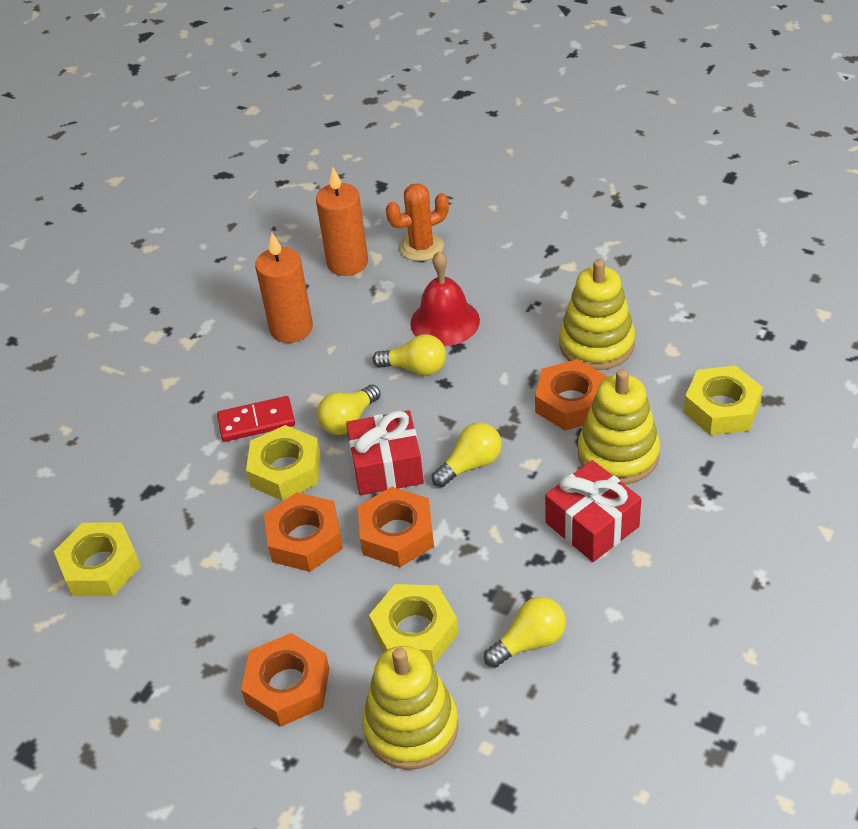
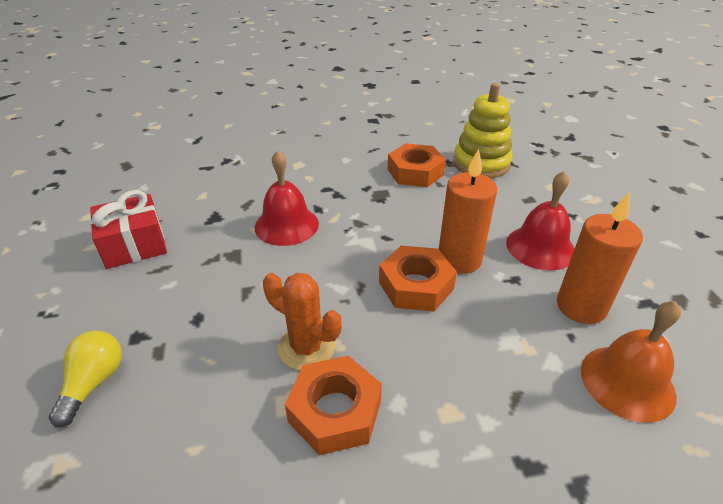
orange bell: 0 -> 1
orange nut: 4 -> 3
red bell: 1 -> 2
red domino: 1 -> 0
red gift: 2 -> 1
yellow light bulb: 4 -> 1
yellow nut: 4 -> 0
yellow stacking toy: 3 -> 1

